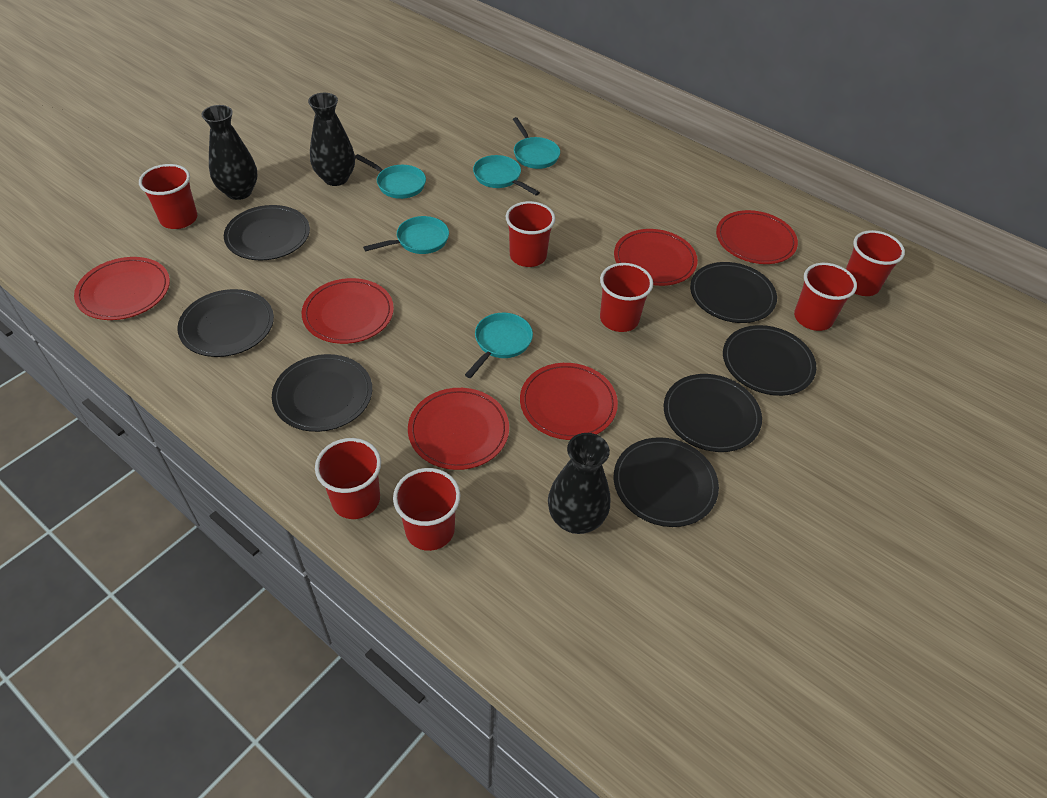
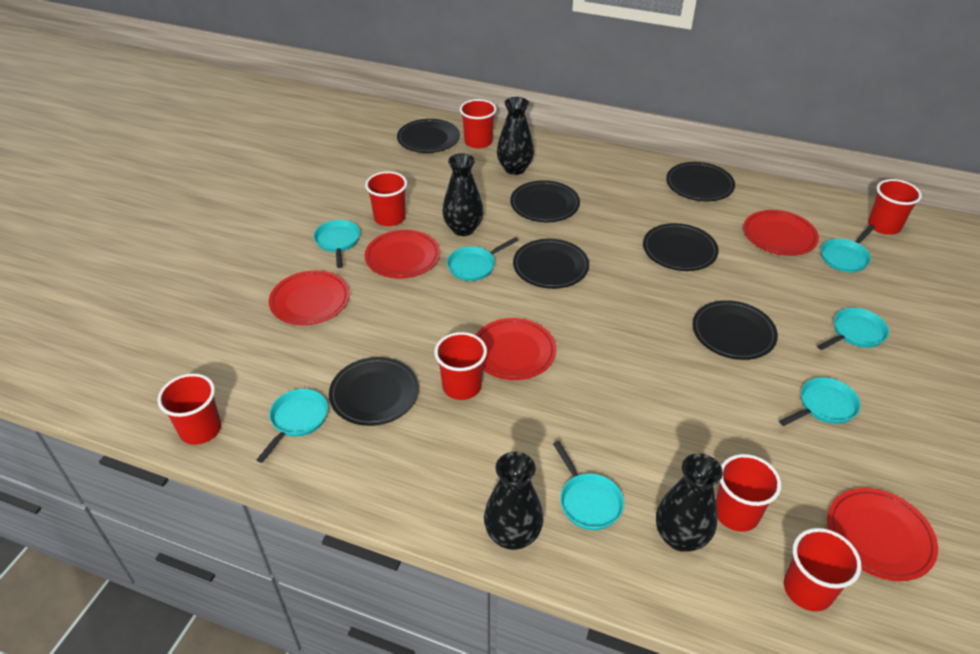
black vase: 3 -> 4
red plate: 6 -> 5
turquoise pan: 5 -> 7

